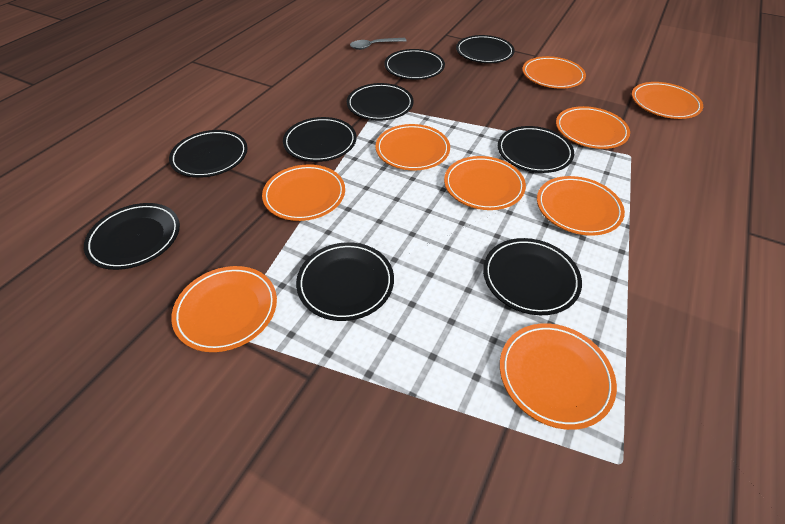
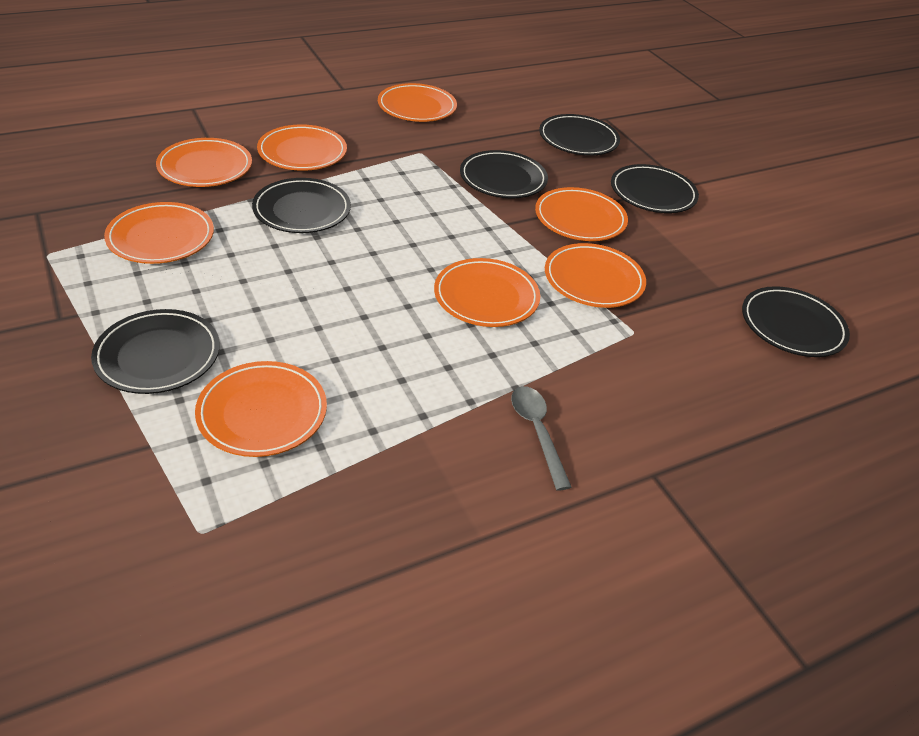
black plate: 9 -> 6
orange plate: 9 -> 8

